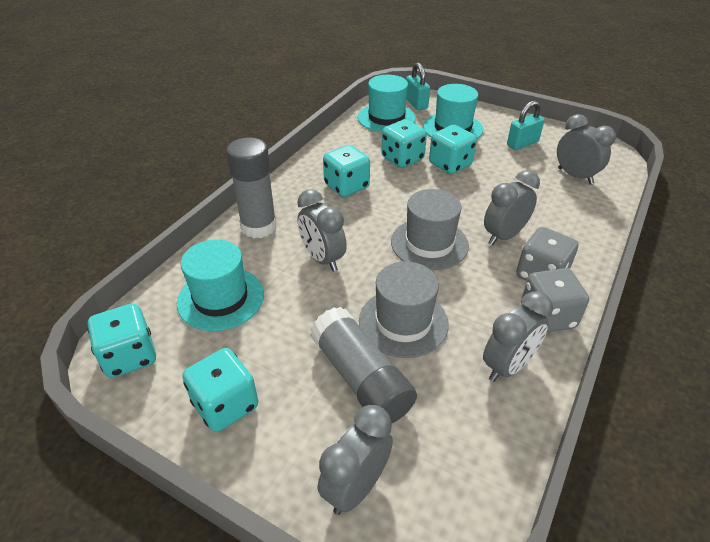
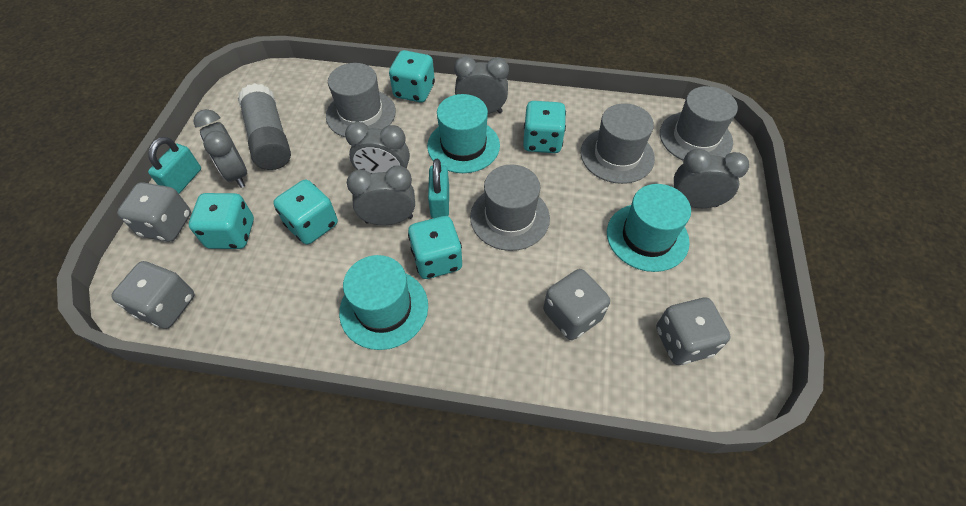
grey dice: 2 -> 4
grey glue stick: 2 -> 1
grey hat: 2 -> 4

